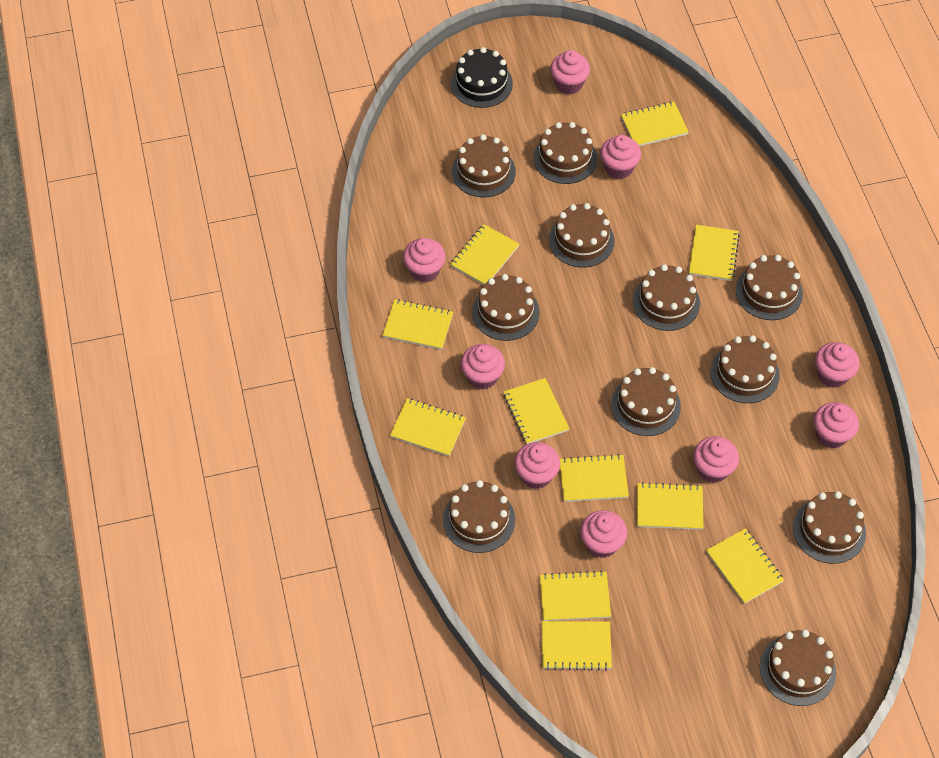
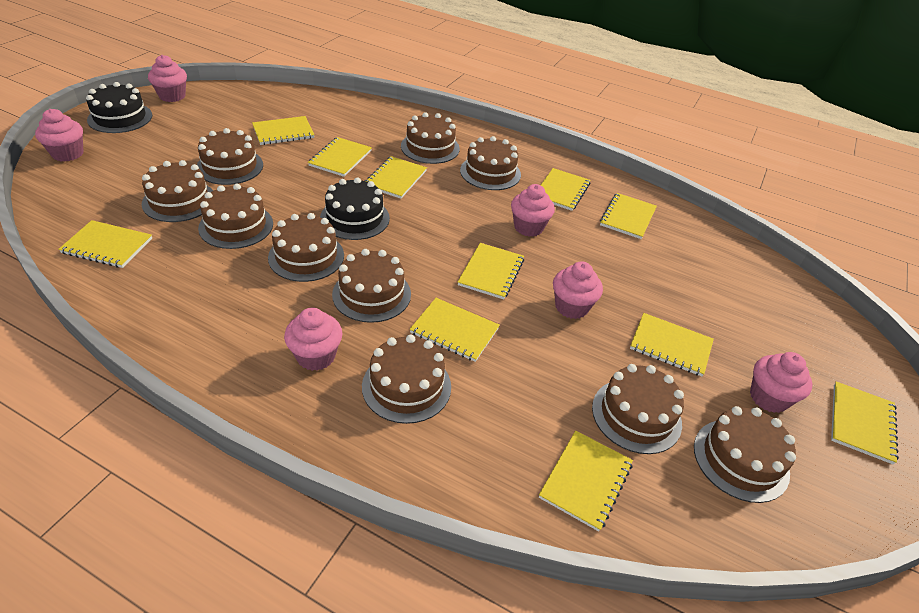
black cake: 1 -> 2
brown cake: 11 -> 10
pink cupcake: 9 -> 6

